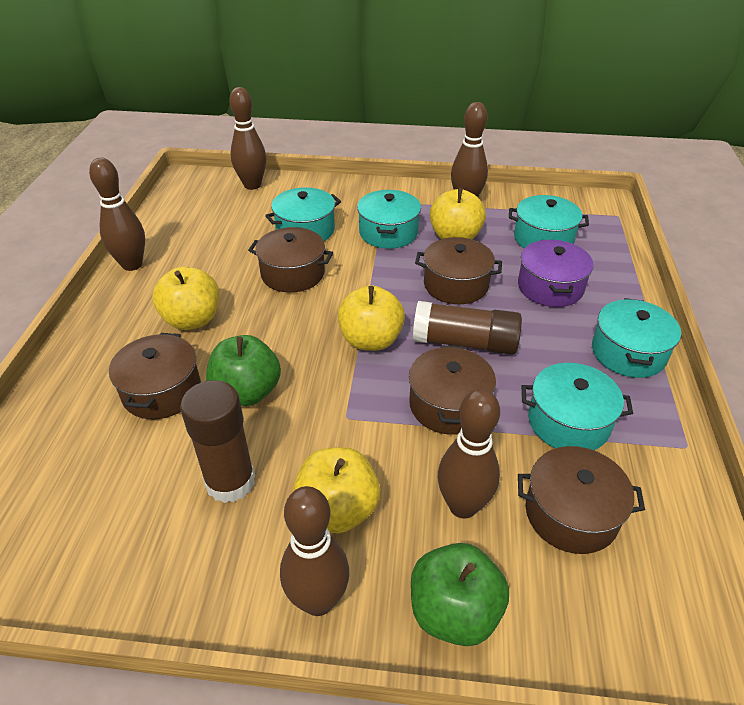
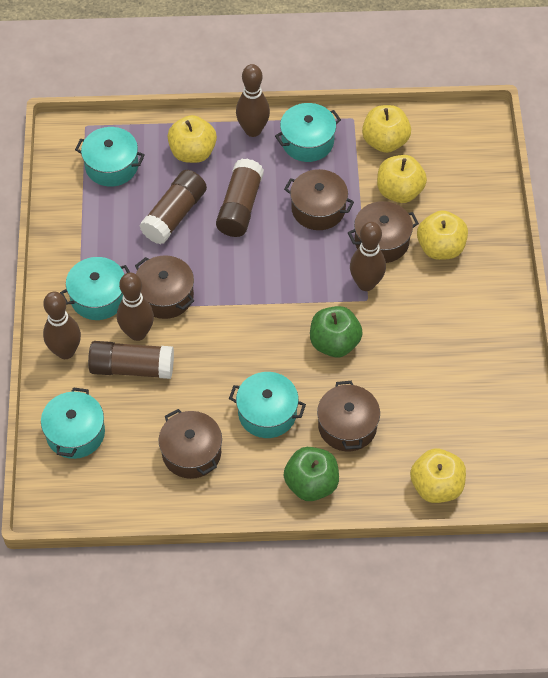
brown bowling pin: 5 -> 4
brown glue stick: 2 -> 3
purple pot: 1 -> 0
yellow apple: 4 -> 5

